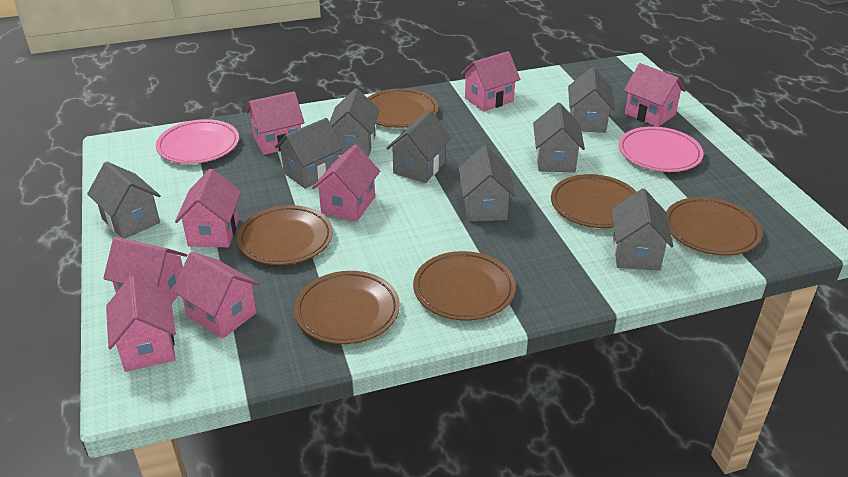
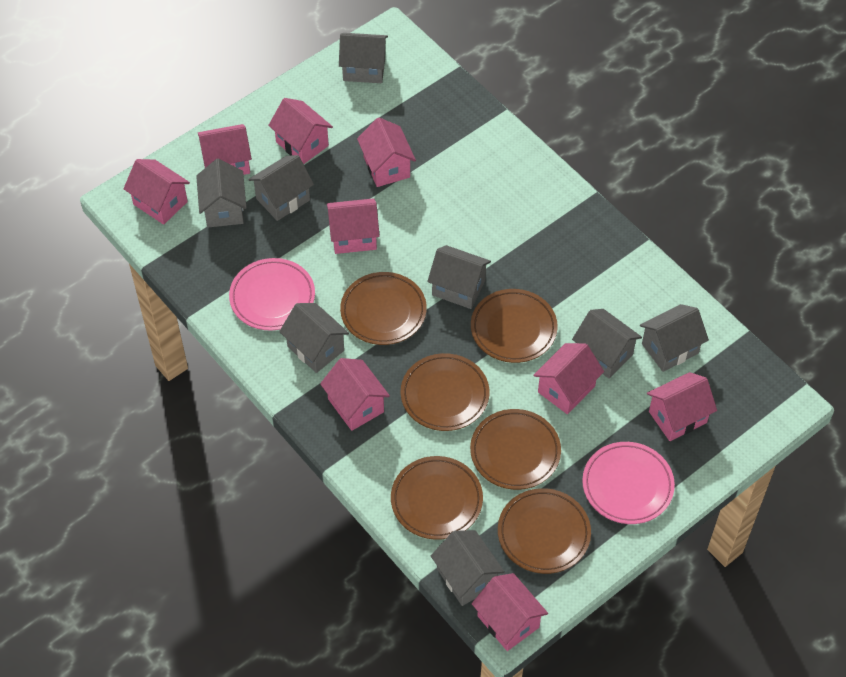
pink house: 8 -> 9

